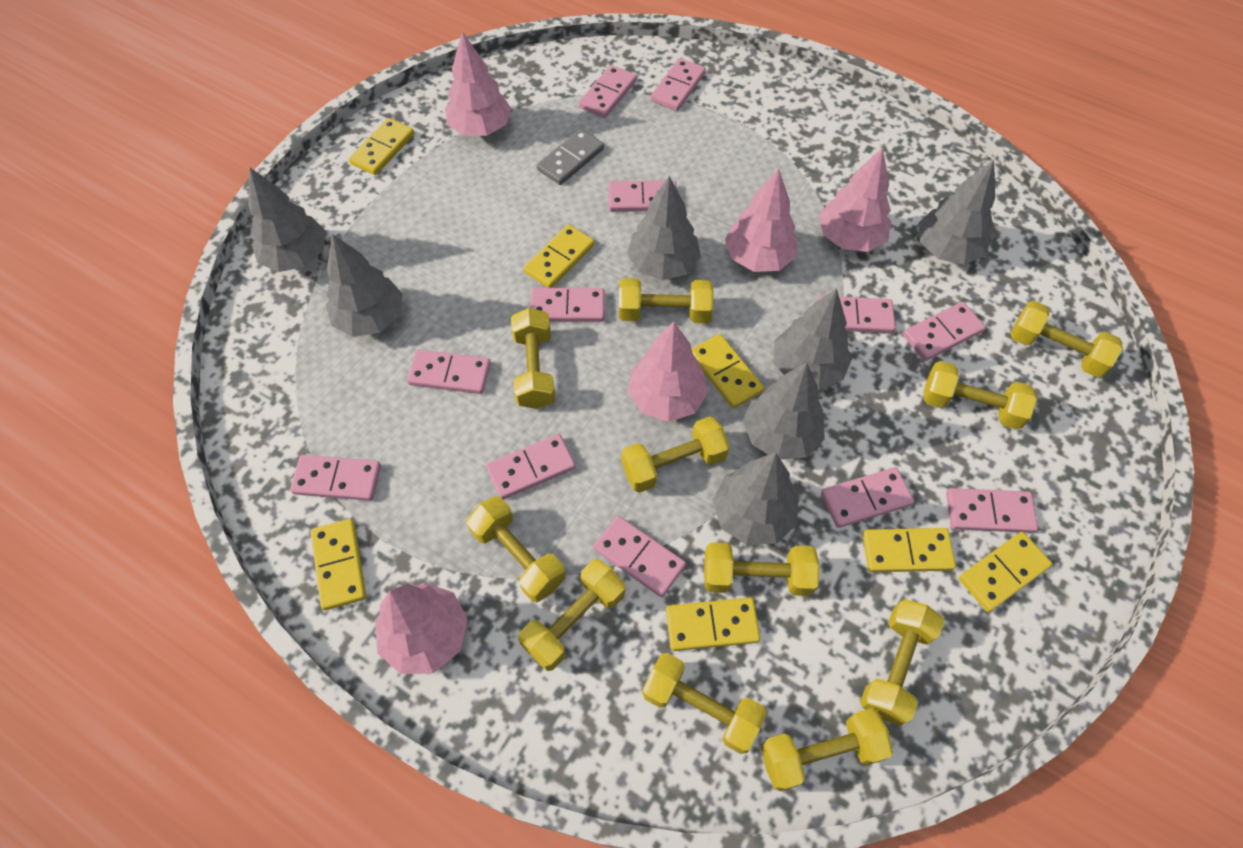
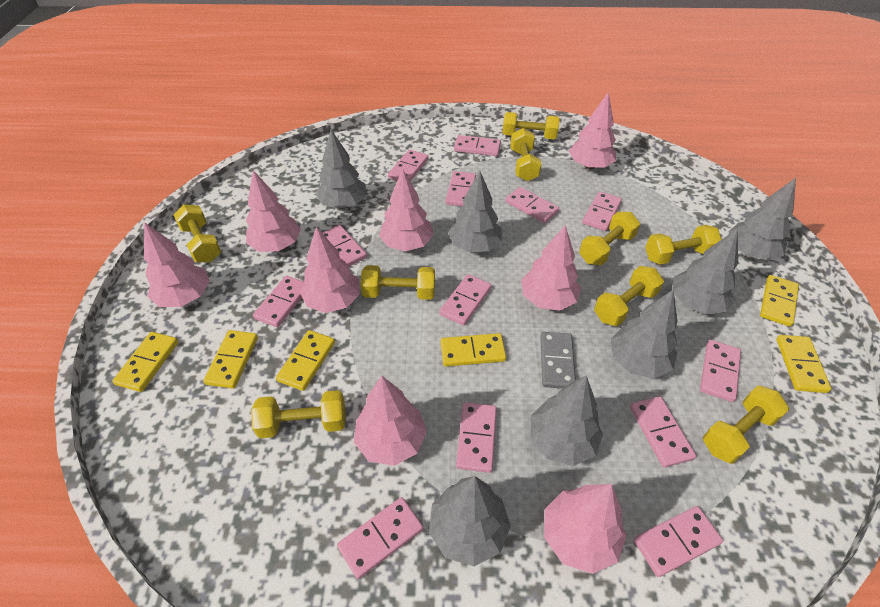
pink domino: 12 -> 13
pink tree: 5 -> 8
yellow domino: 7 -> 6
yellow dumbbell: 11 -> 9

